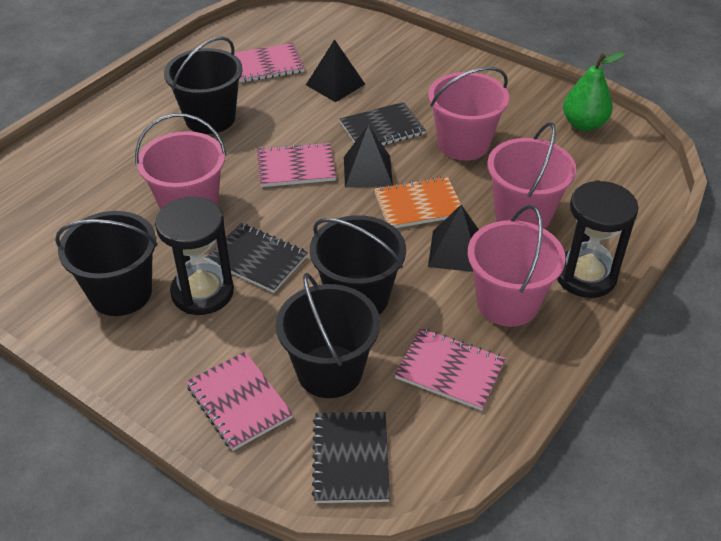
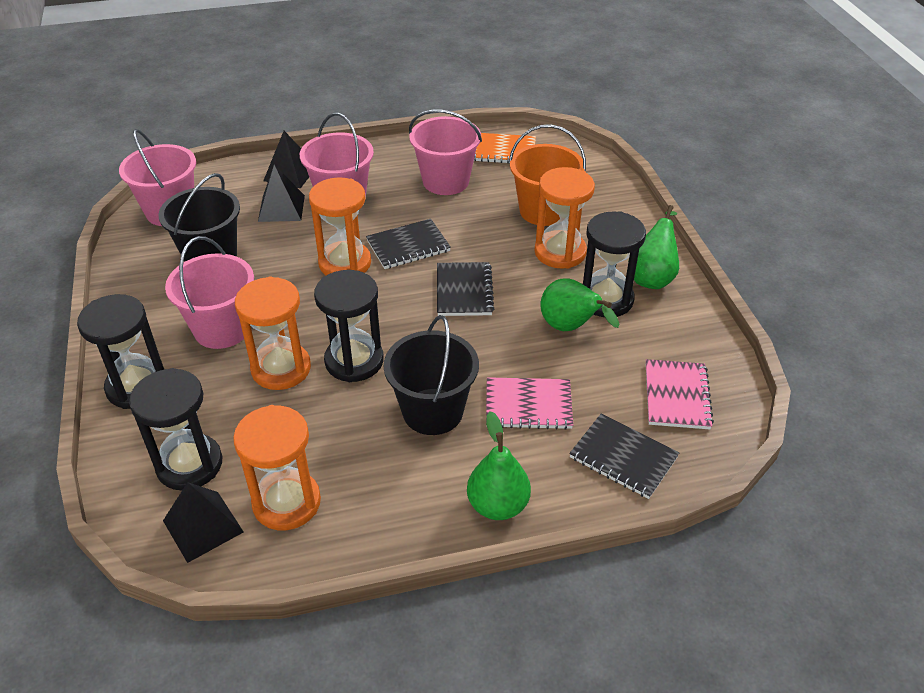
black bucket: 4 -> 2
black hourglass: 2 -> 4
green pear: 1 -> 3
orange bucket: 0 -> 1
orange hourglass: 0 -> 4
pink notebook: 4 -> 2

